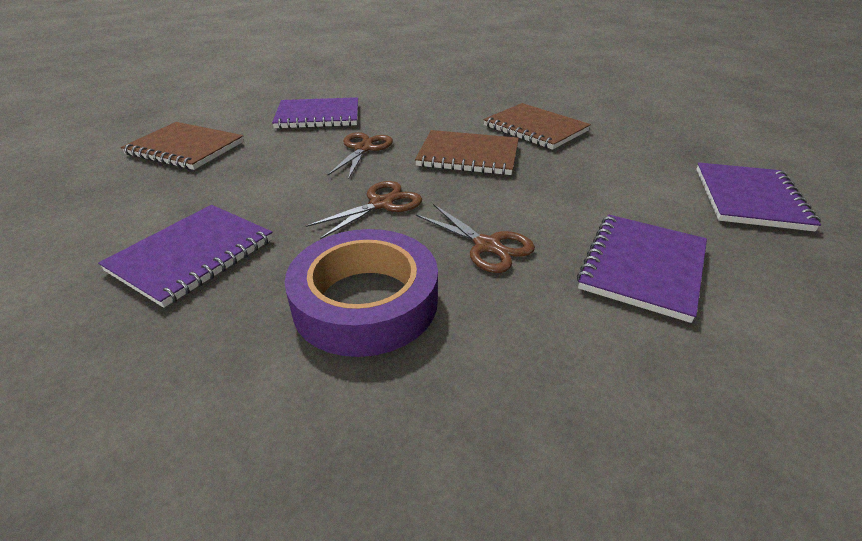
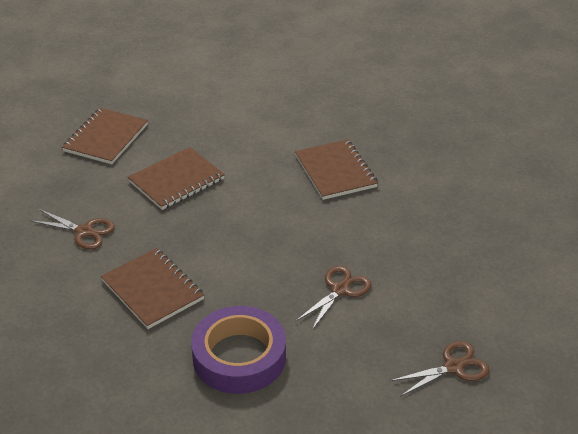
brown notebook: 3 -> 4
purple notebook: 4 -> 0

